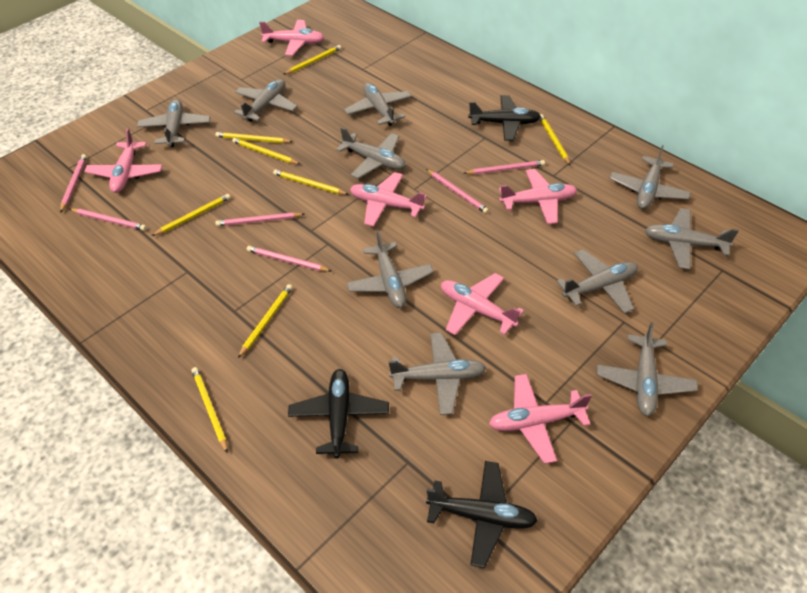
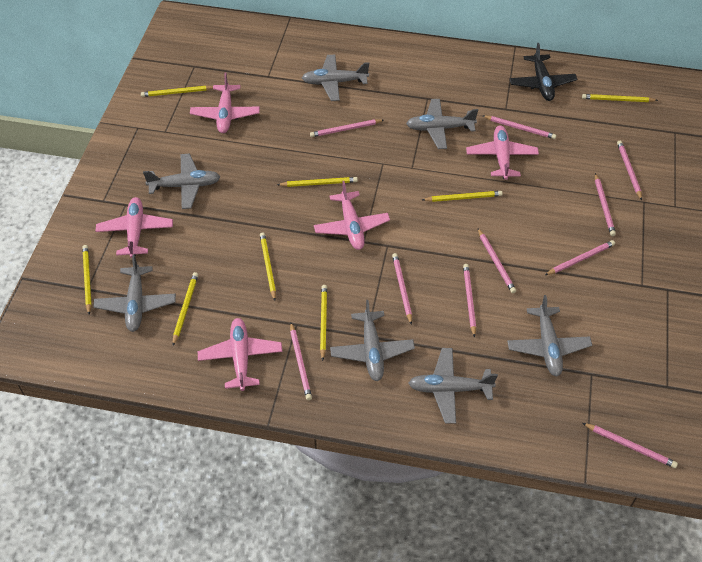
black plane: 3 -> 1
grey plane: 10 -> 7
pink pencil: 6 -> 10
pink plane: 6 -> 5

